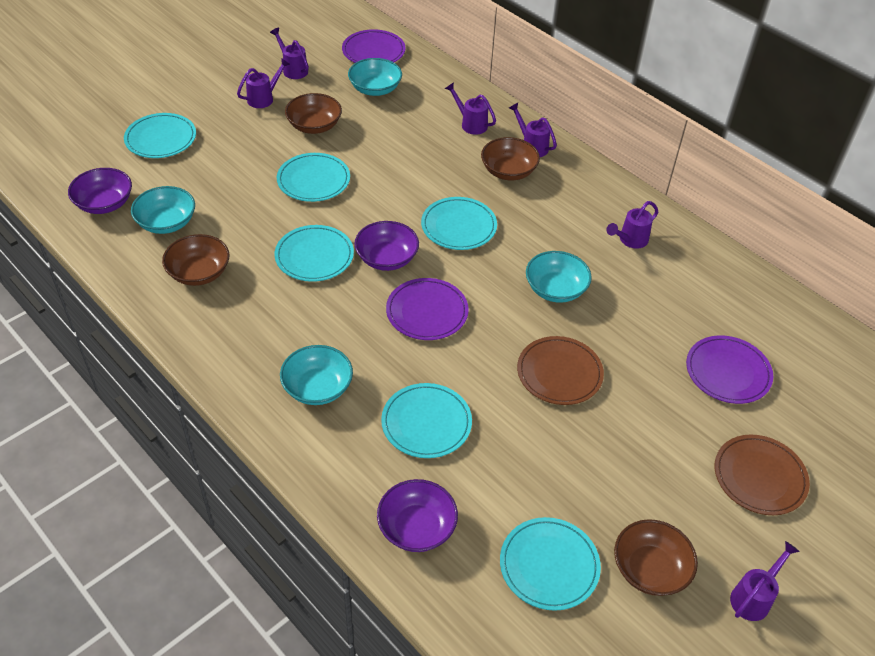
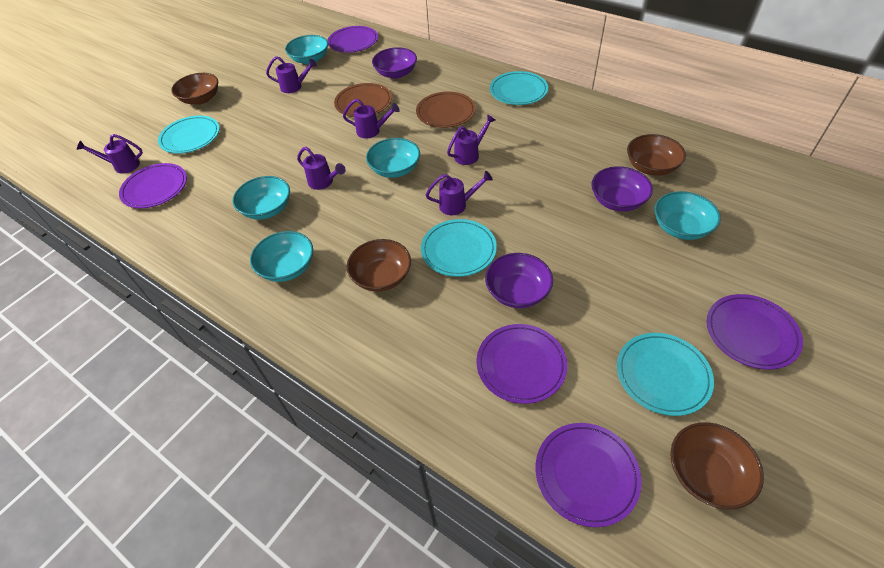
purple plate: 3 -> 5
turquoise bowl: 4 -> 5
turquoise plate: 6 -> 4

